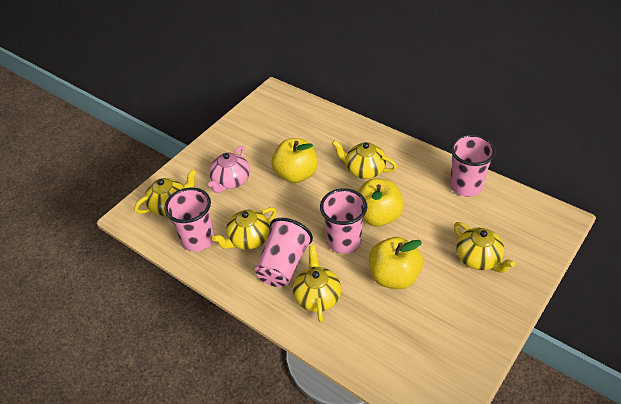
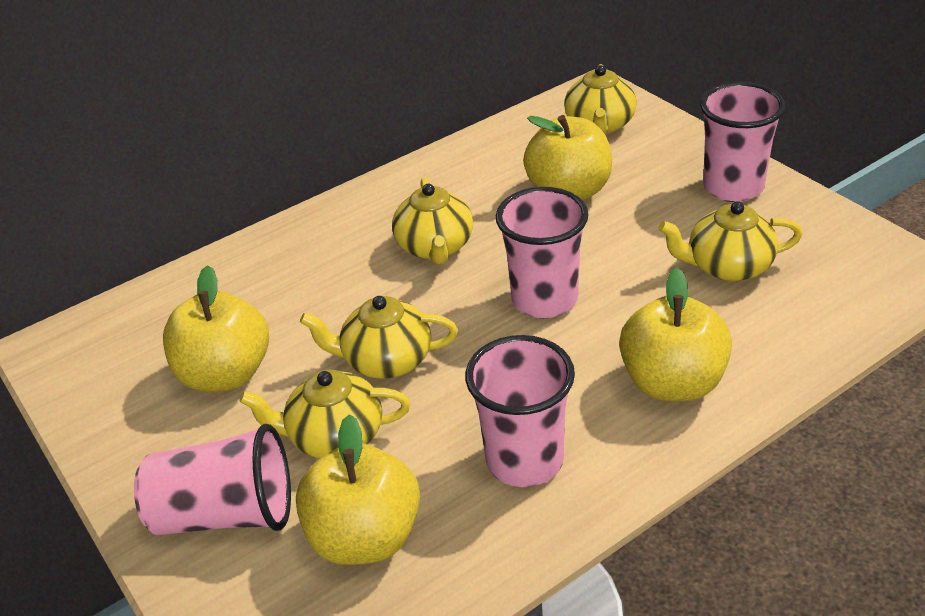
pink teapot: 1 -> 0
yellow apple: 3 -> 4

